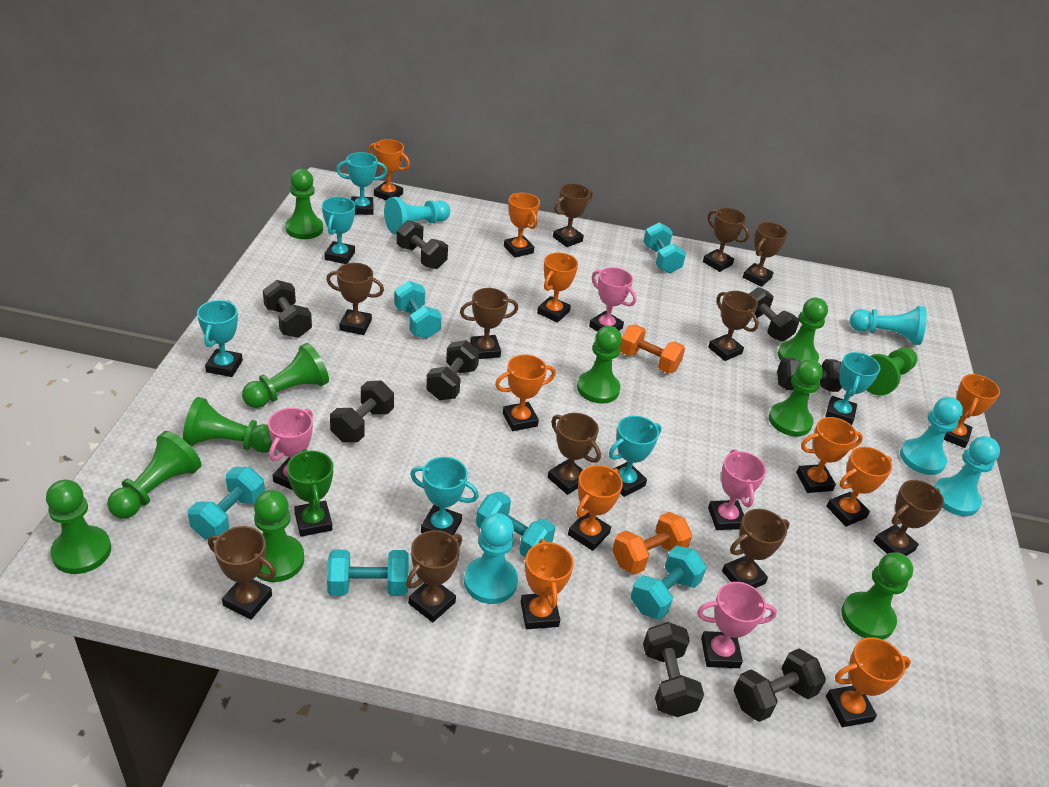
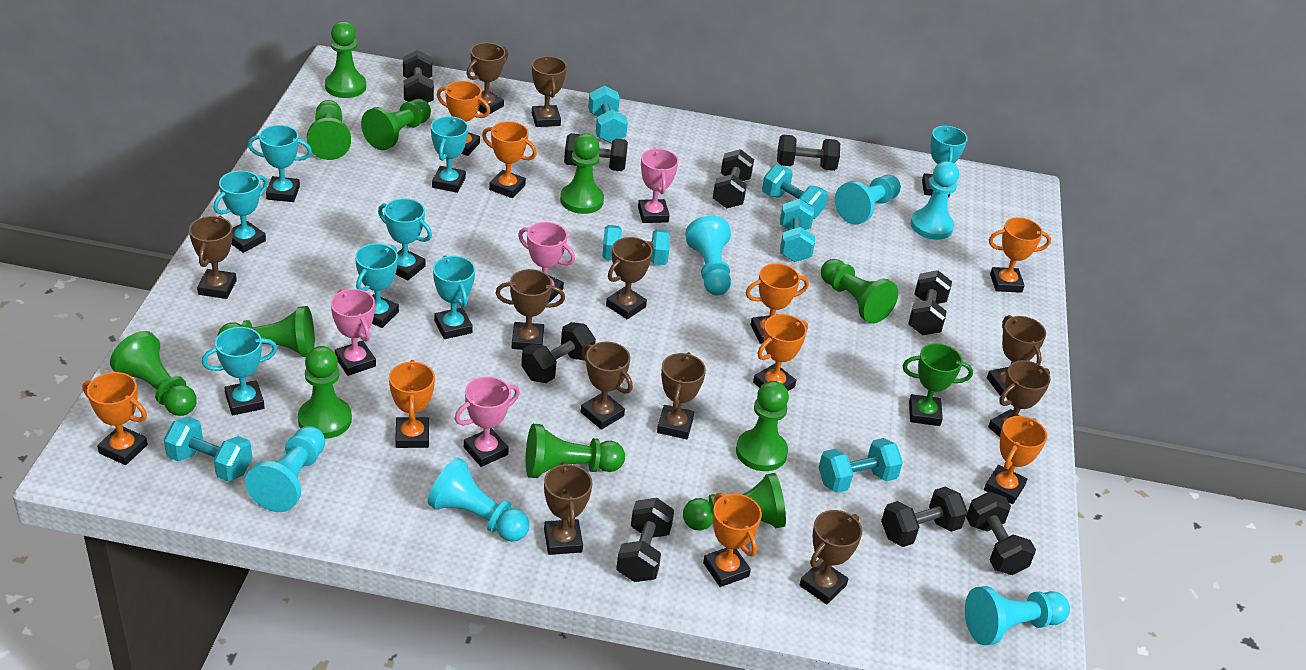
black dumbbell: 8 -> 9
orange dumbbell: 2 -> 0
orange trophy: 10 -> 9
turquoise pawn: 5 -> 6
turquoise trophy: 6 -> 8

